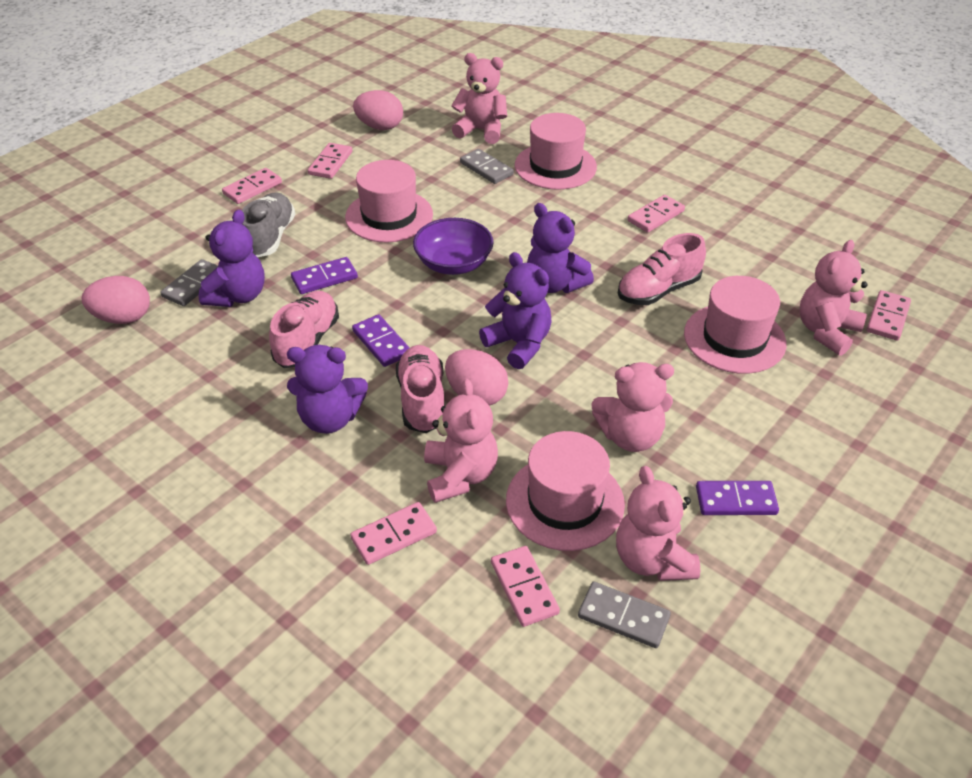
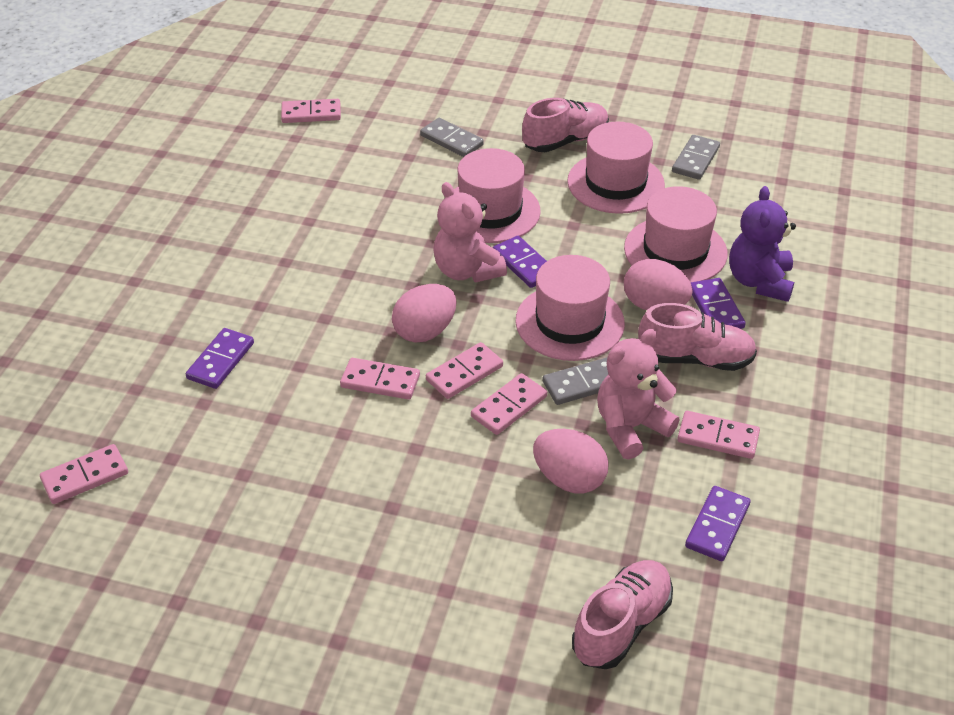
grey shoe: 1 -> 0
pink teddy bear: 5 -> 2
purple bowl: 1 -> 0
purple domino: 3 -> 4
purple teddy bear: 4 -> 1

